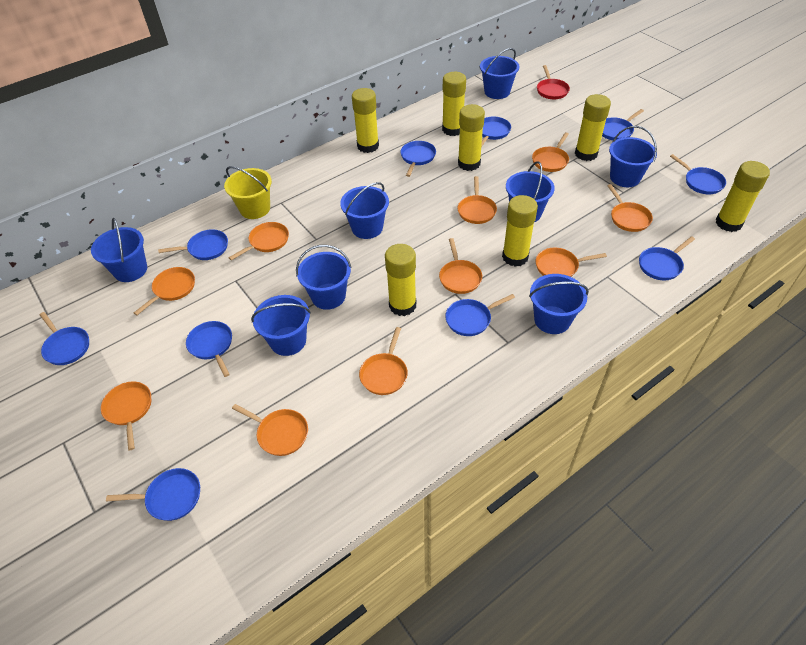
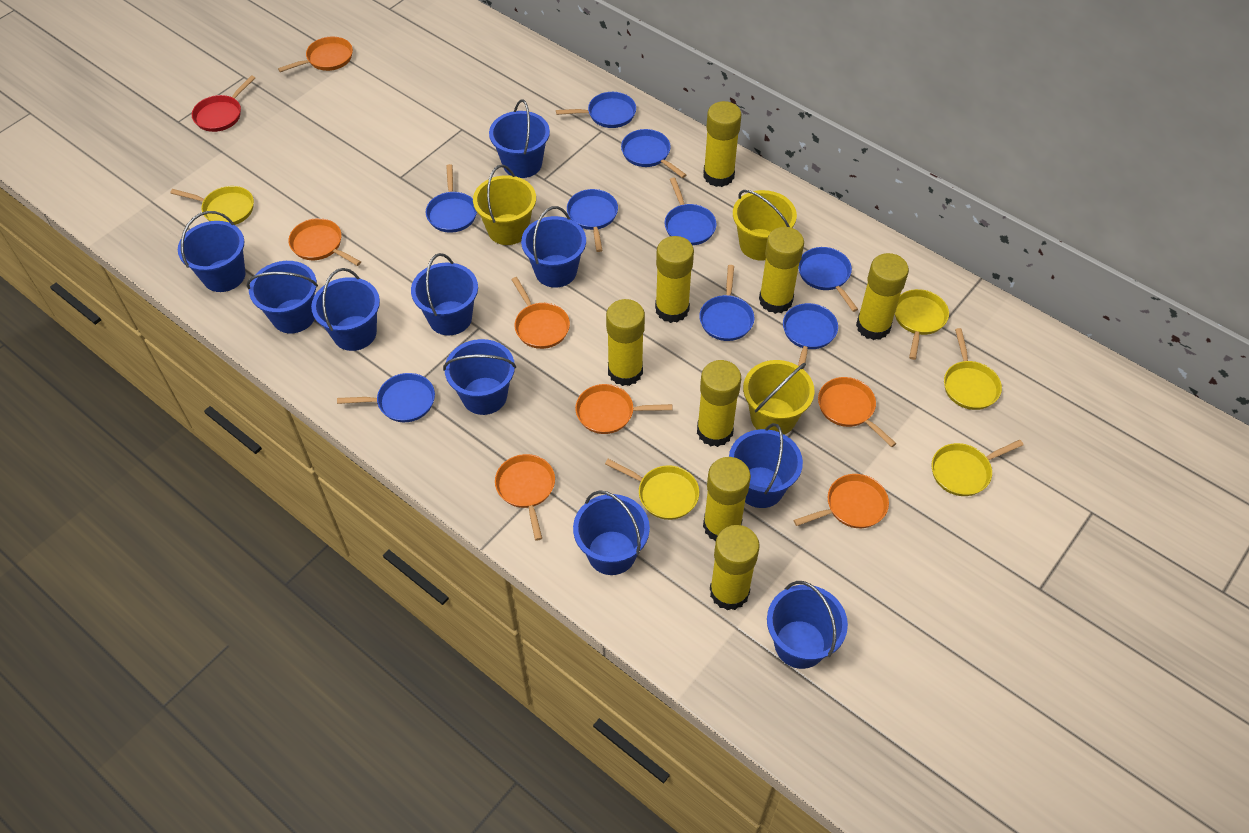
blue bucket: 8 -> 10
blue pan: 10 -> 9
orange pan: 10 -> 7
yellow bucket: 1 -> 3
yellow glue stick: 7 -> 8
yellow pan: 0 -> 5

